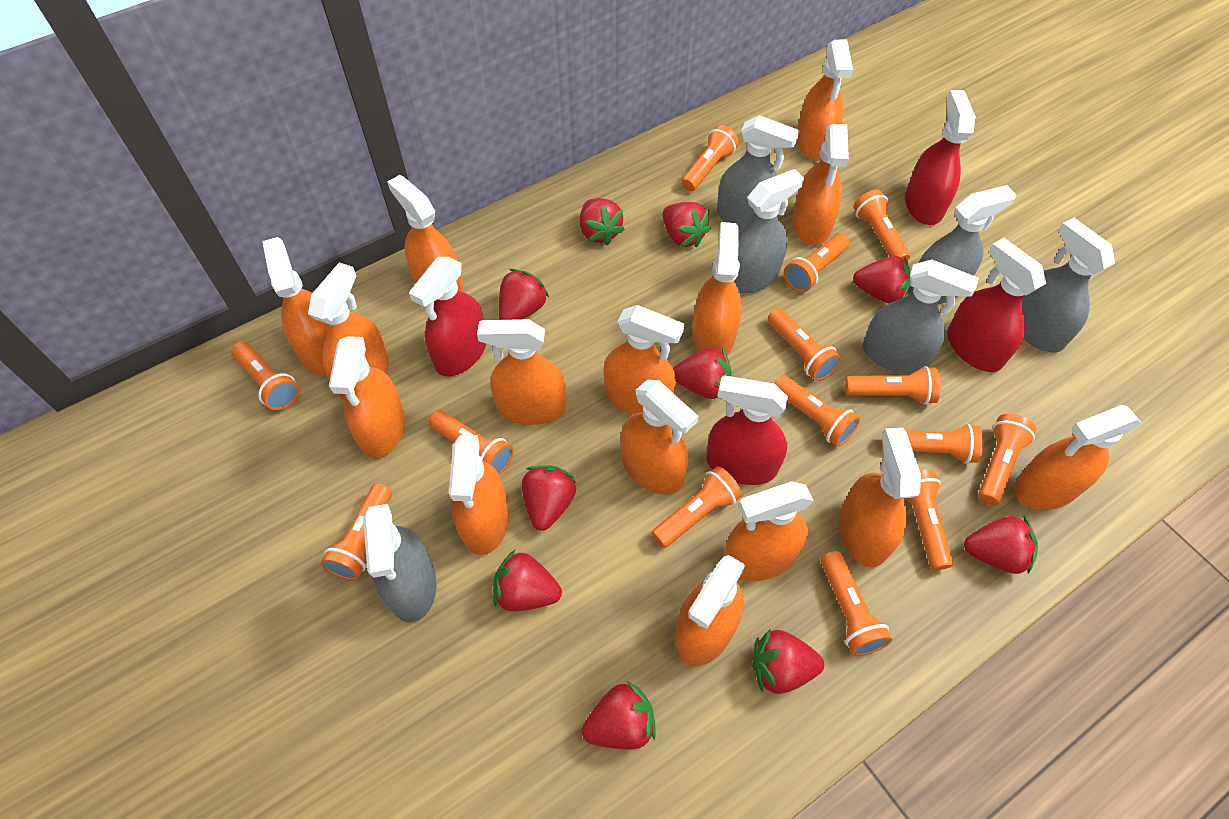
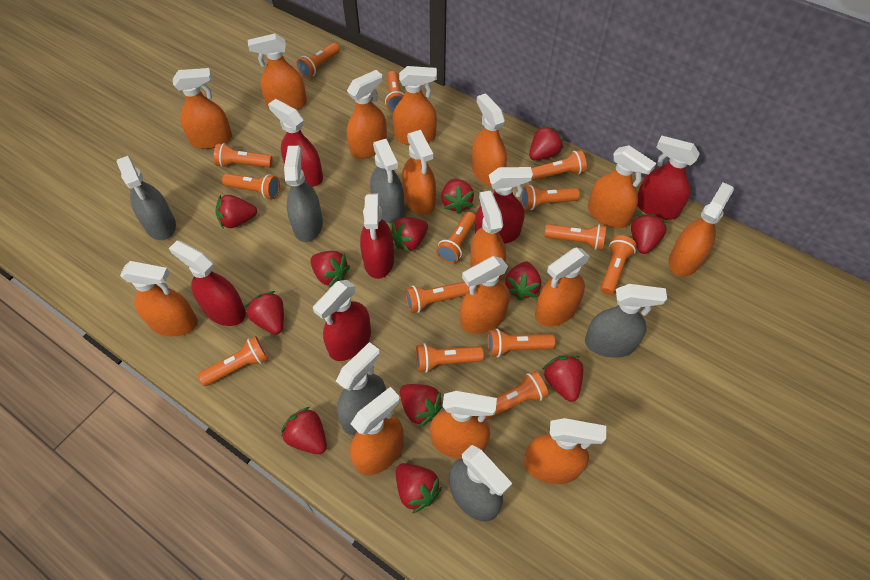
red spray bottle: 4 -> 6
red strawberry: 10 -> 12

